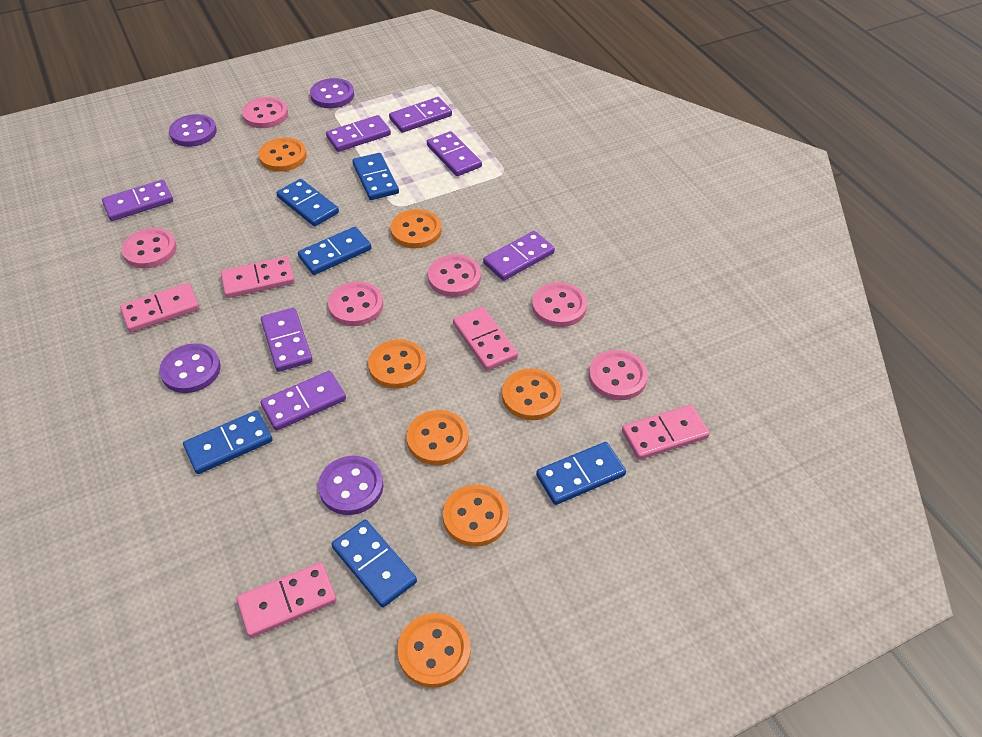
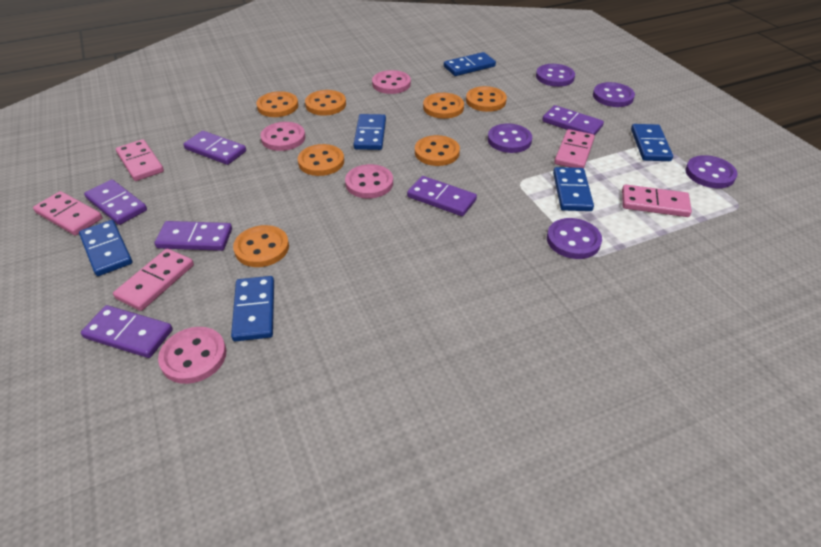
pink button: 6 -> 4
purple button: 4 -> 5
purple domino: 7 -> 6

